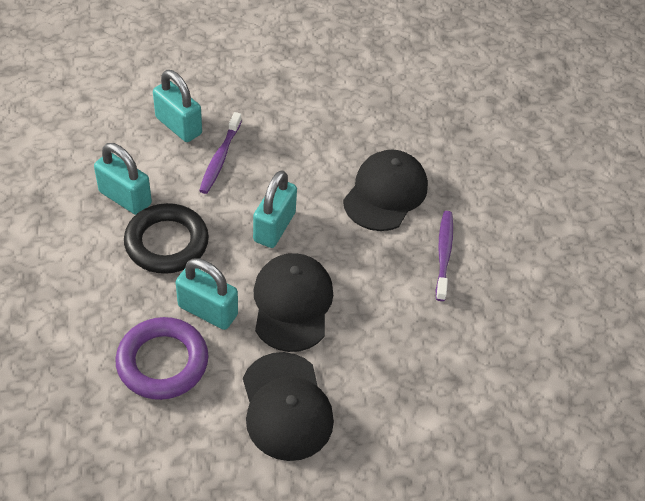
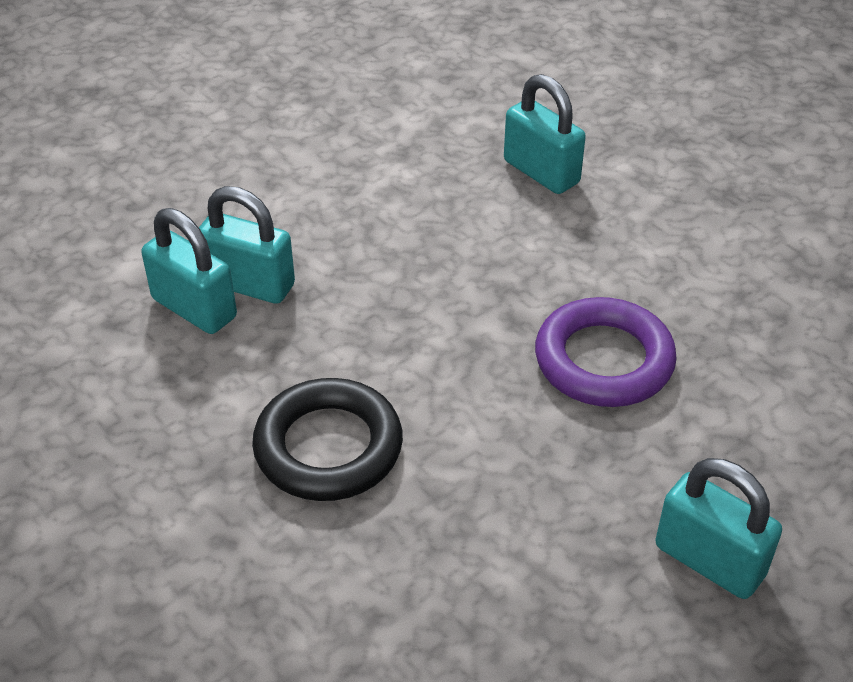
black cap: 3 -> 0
purple toothbrush: 2 -> 0

